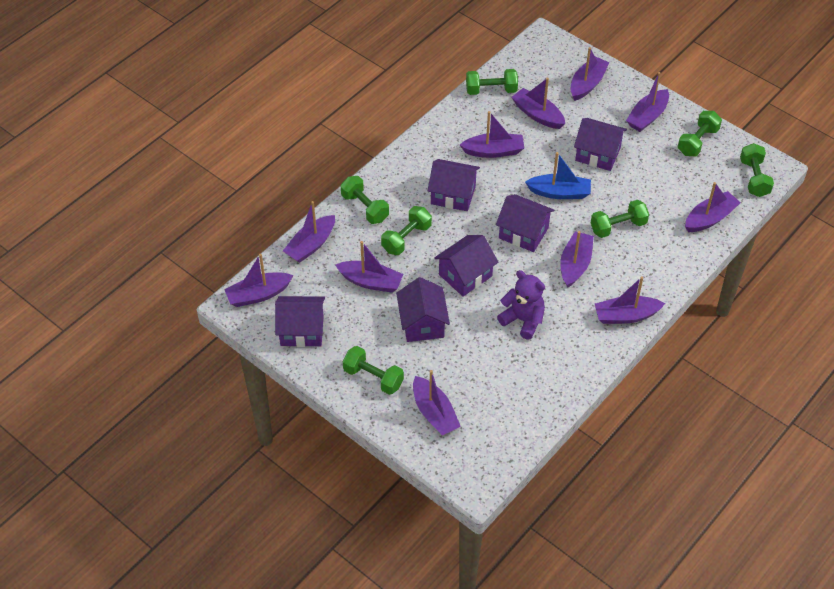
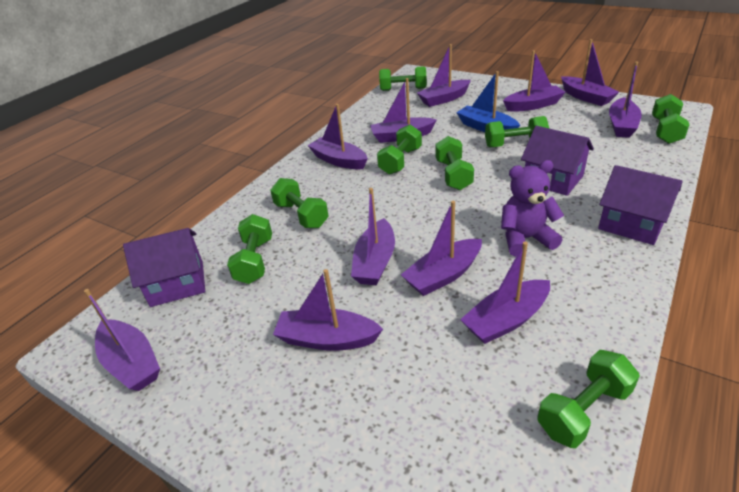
green dumbbell: 7 -> 8
purple house: 6 -> 3

